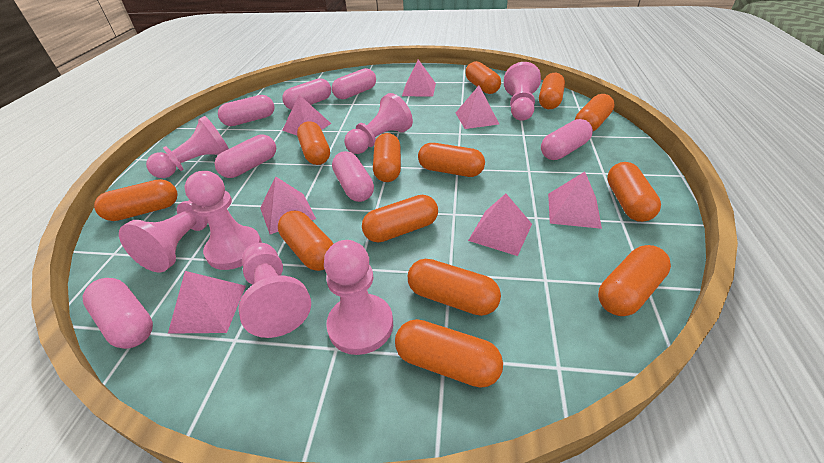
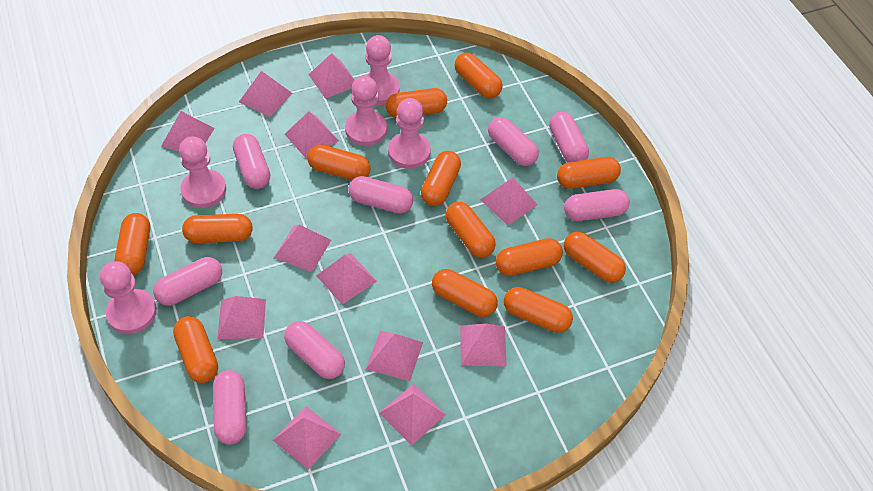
pink capsule: 7 -> 8
pink pawn: 7 -> 5
pink pyramid: 7 -> 12

